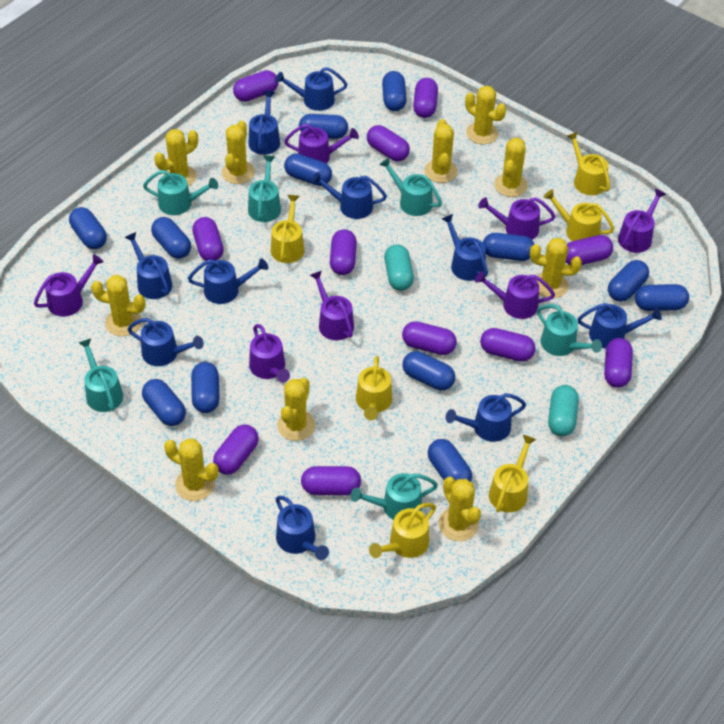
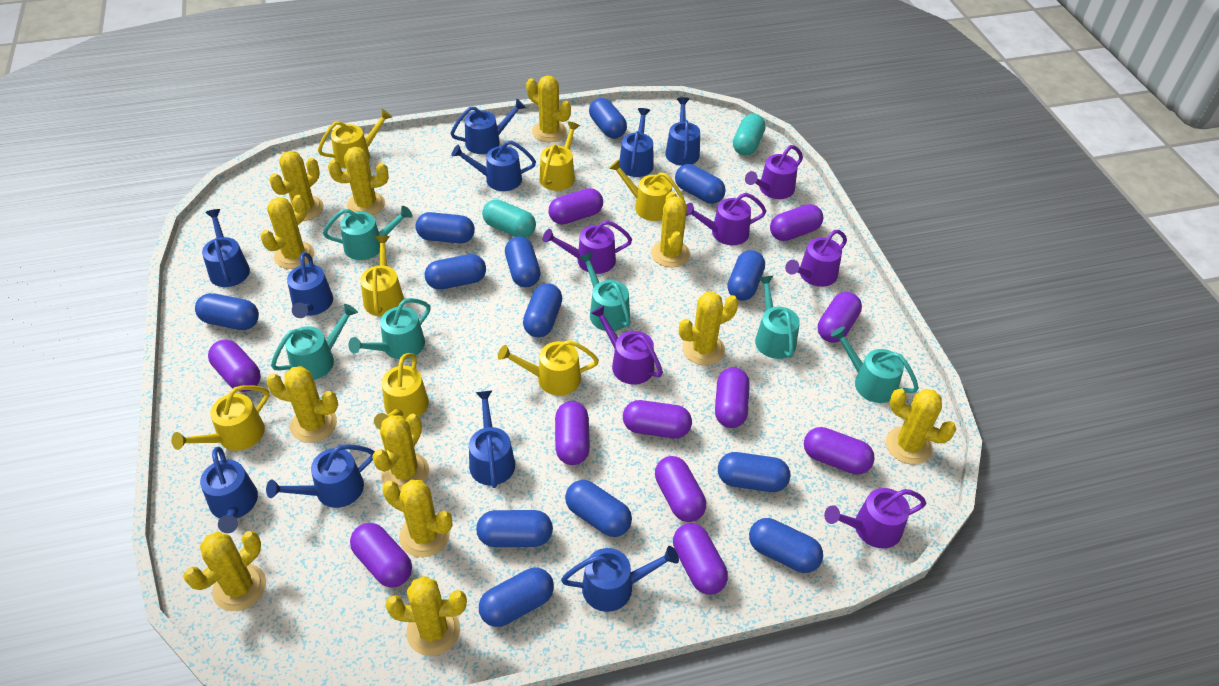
blue capsule: 12 -> 13
purple watering can: 7 -> 6
yellow cactus: 10 -> 12
yellow watering can: 6 -> 7

